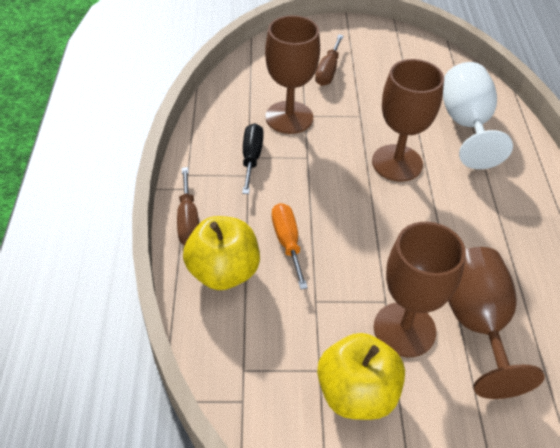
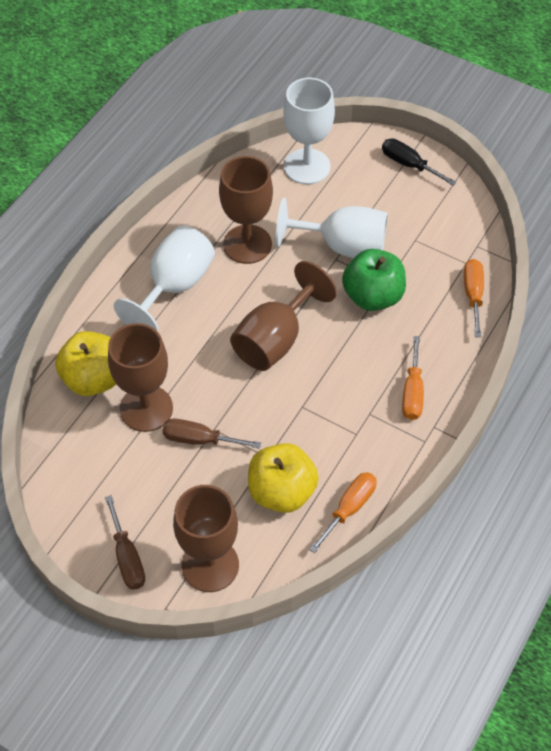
green apple: 0 -> 1
orange screwdriver: 1 -> 3
white goblet: 1 -> 3

